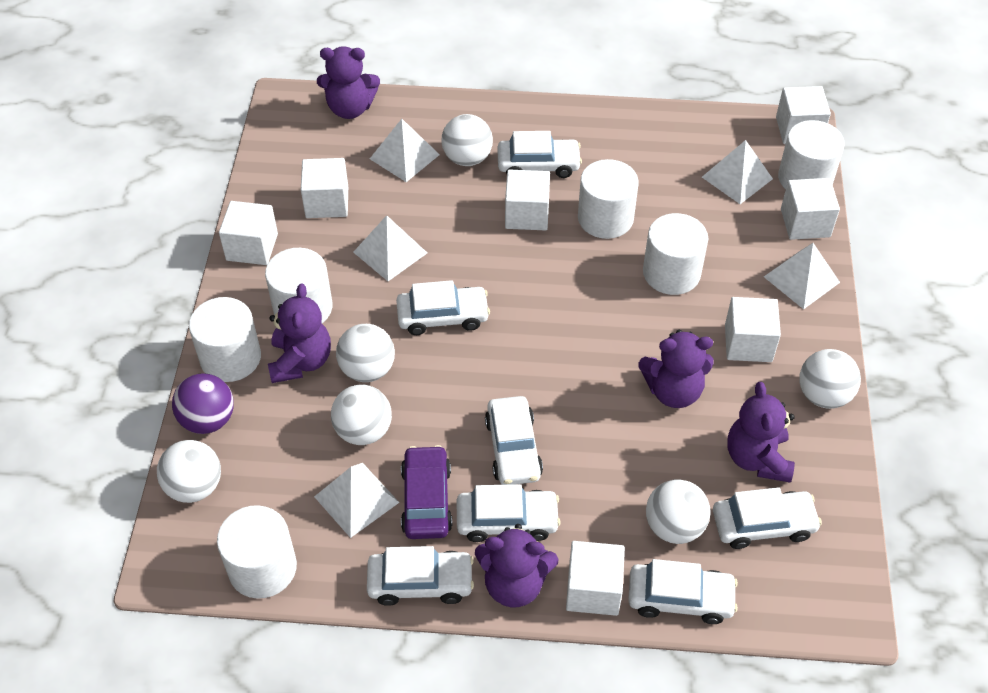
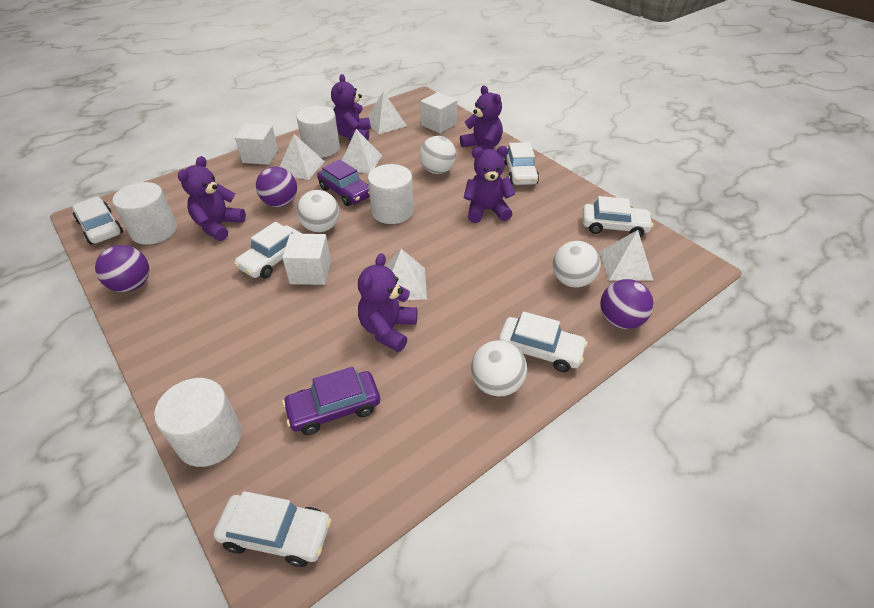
purple ball: 1 -> 3
purple car: 1 -> 2
white ball: 6 -> 4
white car: 7 -> 6
white cube: 7 -> 3
white cylinder: 6 -> 4

